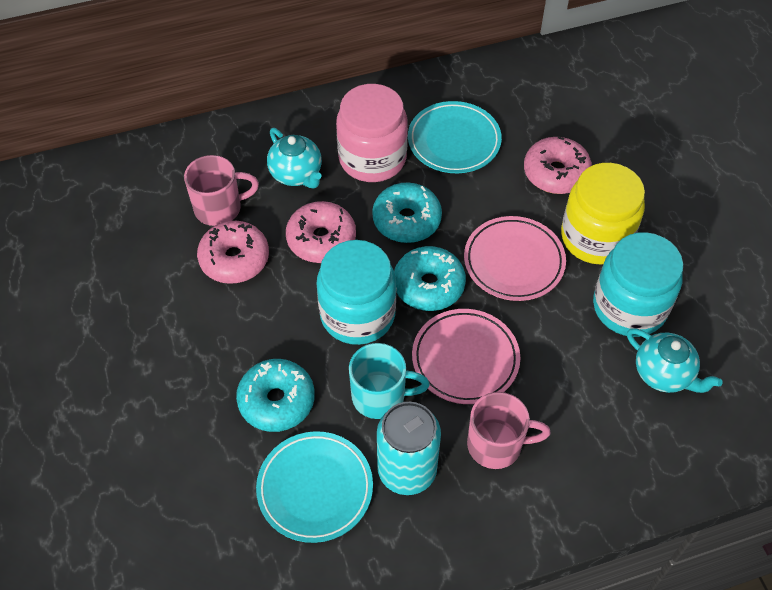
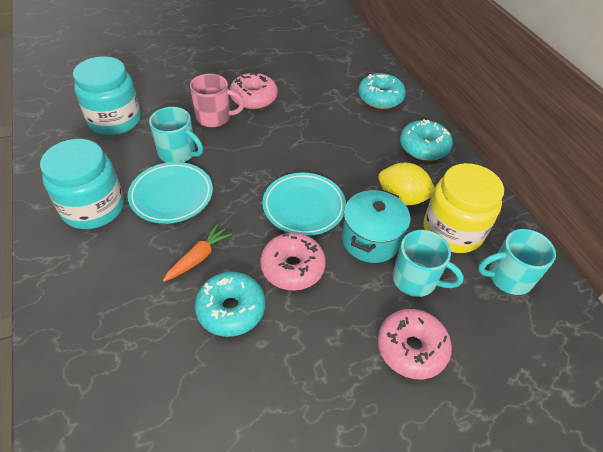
orange carrot: 0 -> 1
pink jar: 1 -> 0
pink mug: 2 -> 1
pink plate: 2 -> 0
turquoise can: 1 -> 0
turquoise mug: 1 -> 3
turquoise pot: 0 -> 1
turquoise teapot: 2 -> 0
yellow lemon: 0 -> 1

